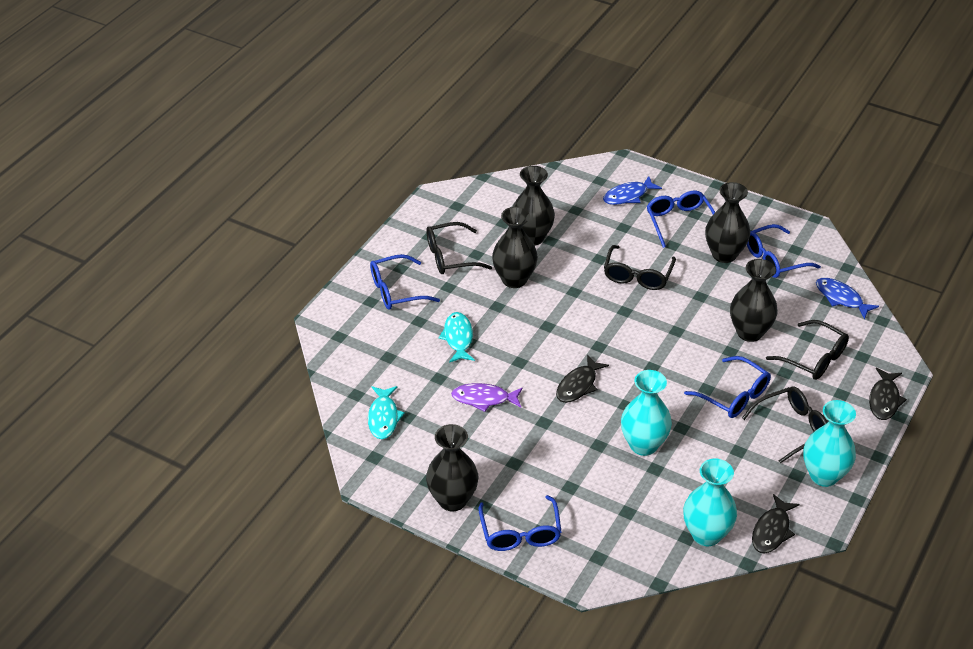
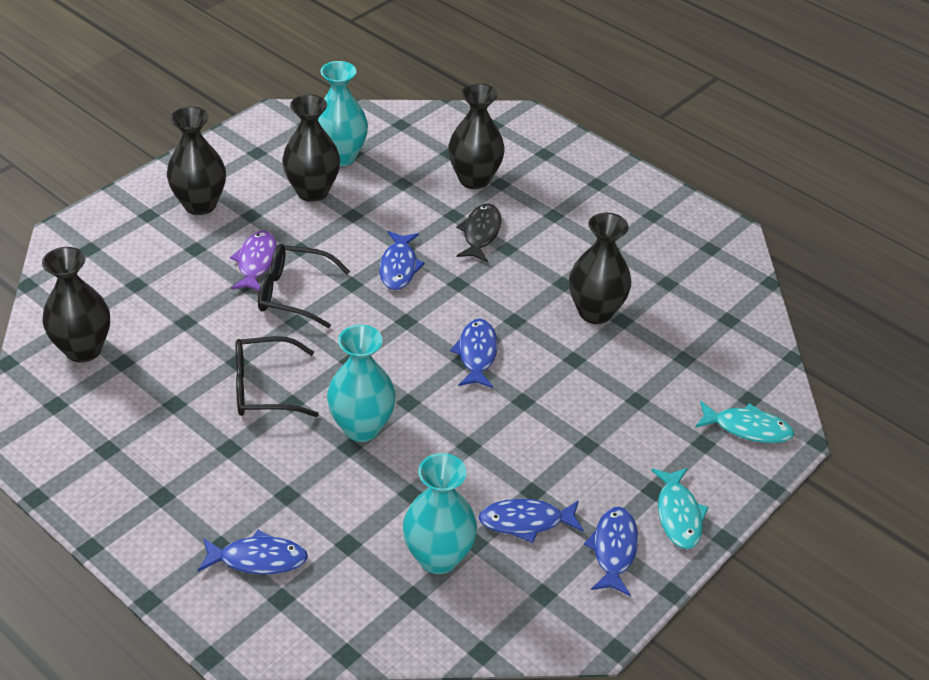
black fish: 3 -> 1
black glasses: 4 -> 2
blue fish: 2 -> 5
blue glasses: 5 -> 0

